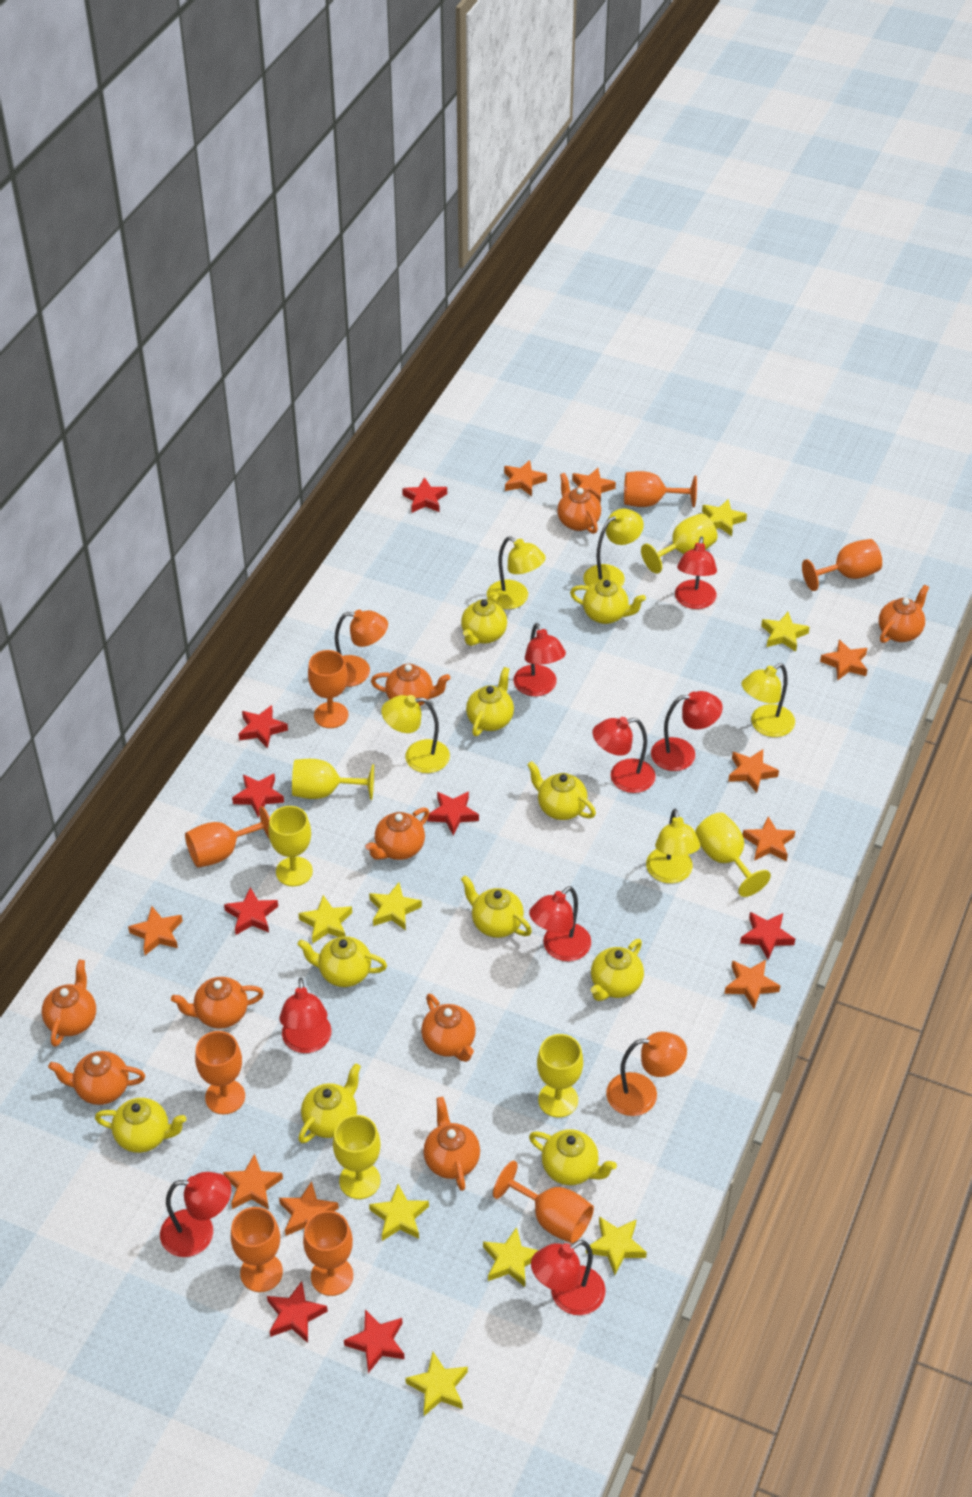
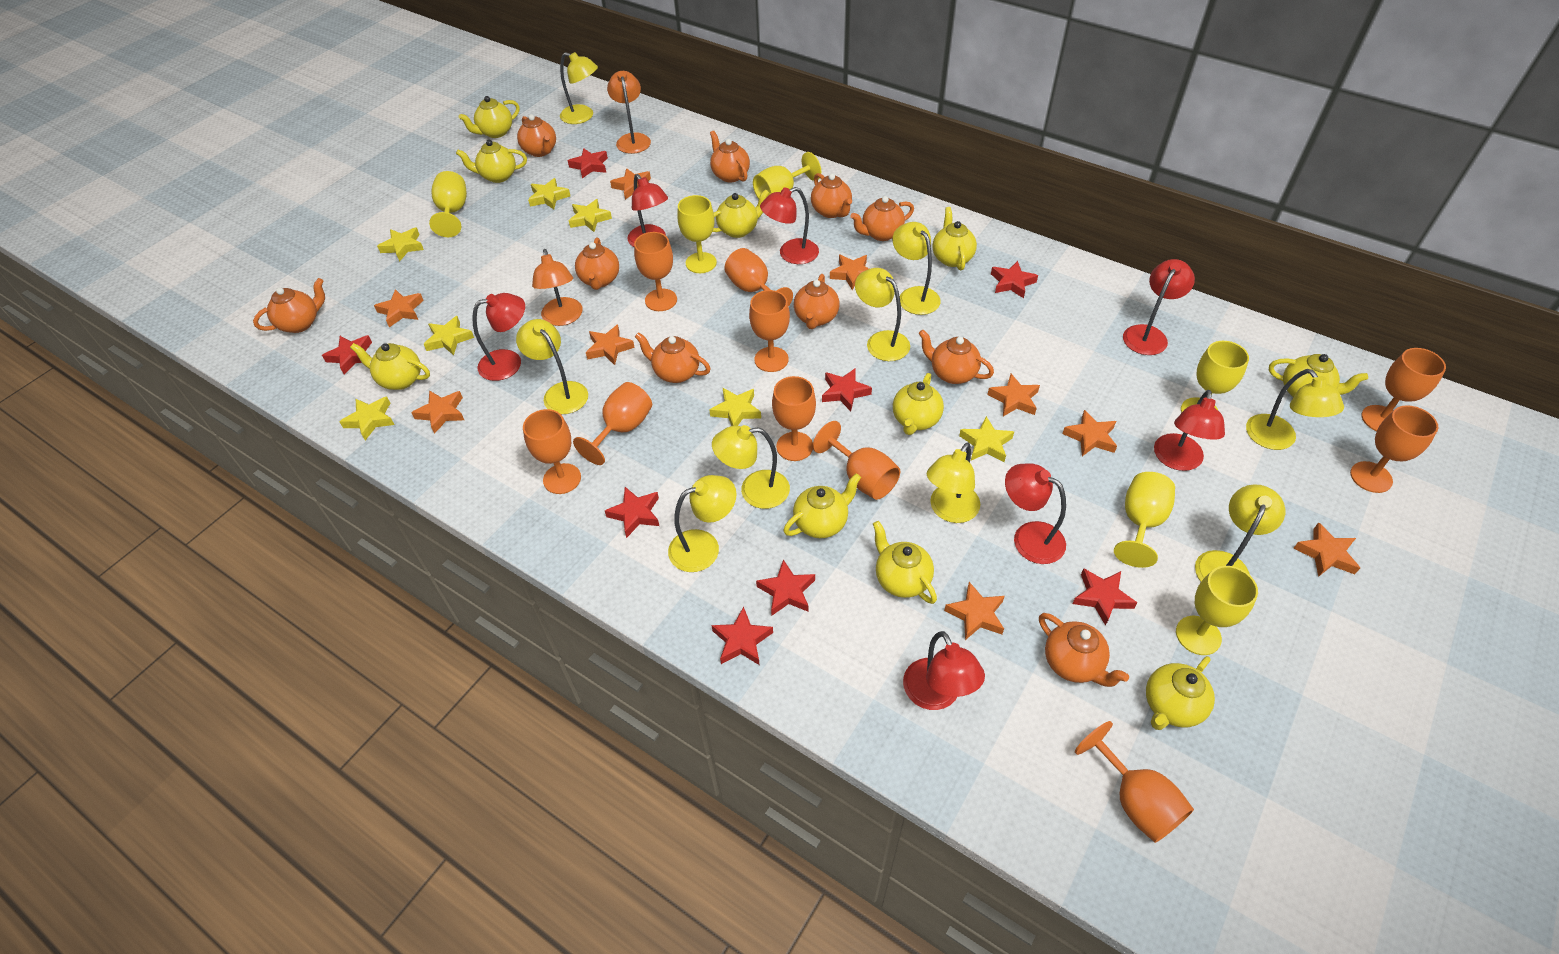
orange goblet: 8 -> 10
orange teapot: 9 -> 10
red lamp: 8 -> 7
yellow lamp: 5 -> 9
yellow star: 8 -> 7

